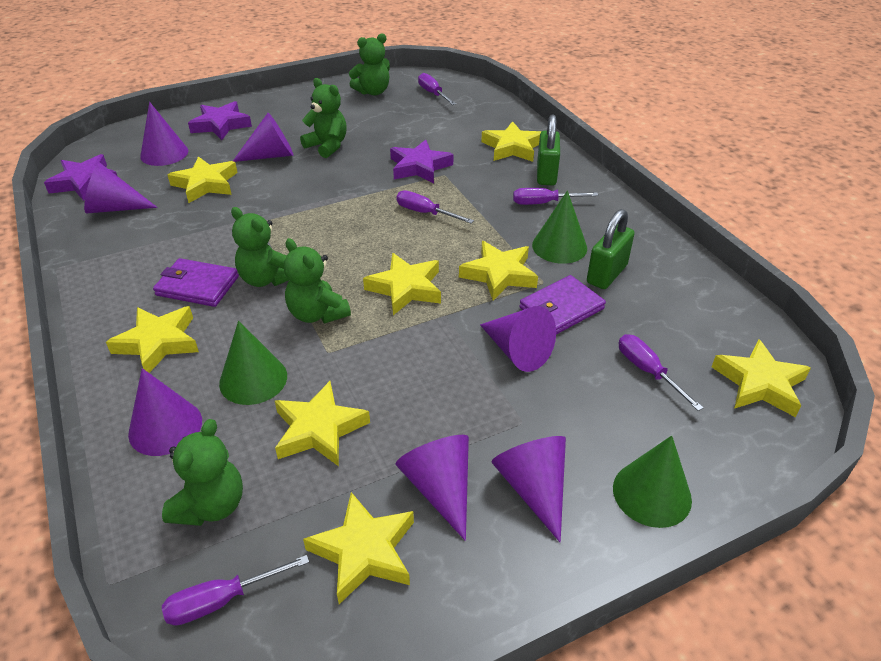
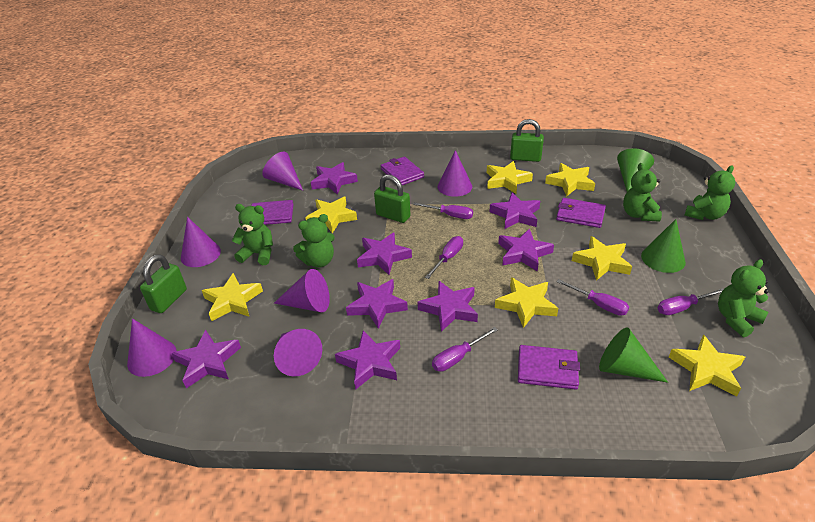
green padlock: 2 -> 3
purple cone: 7 -> 6
purple star: 3 -> 8
purple wallet: 2 -> 4
yellow star: 8 -> 7

